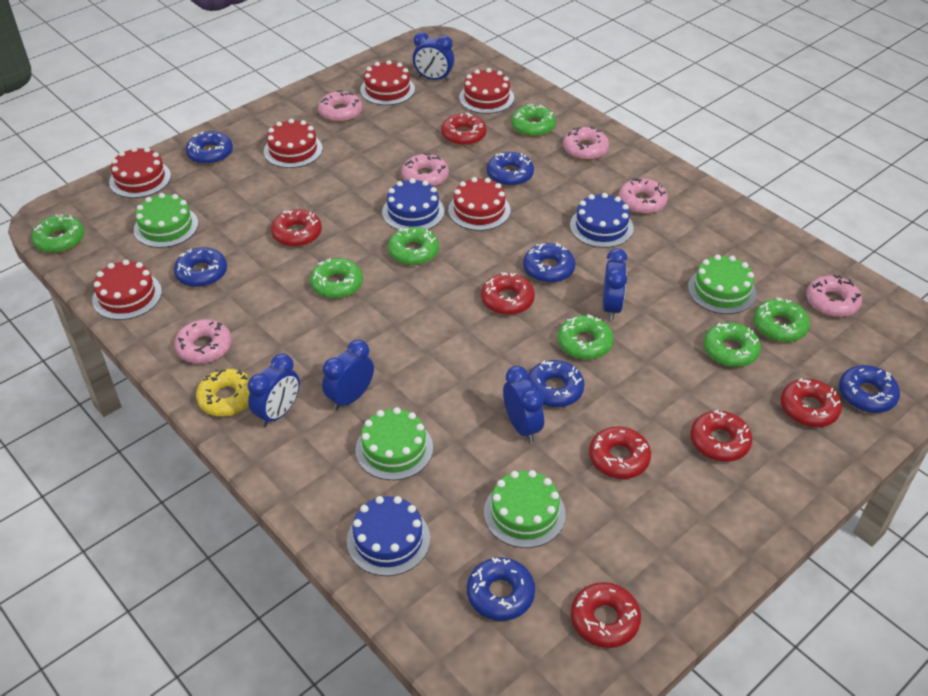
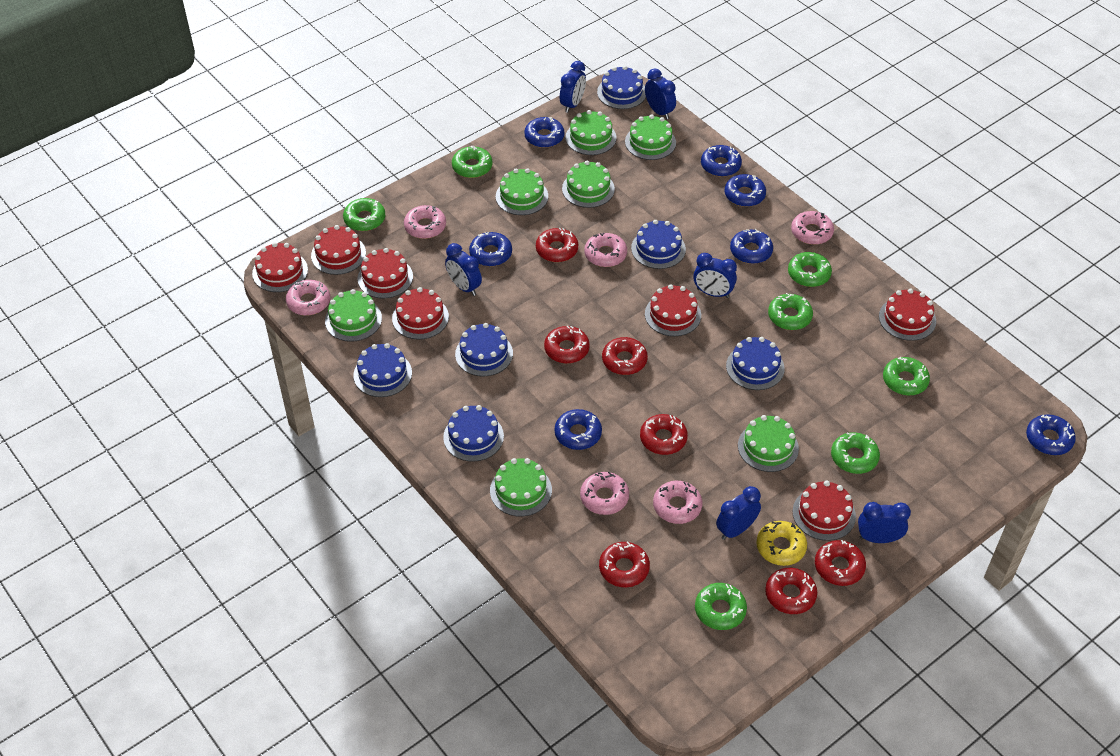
blue cake: 3 -> 6
blue clock: 5 -> 6
green cake: 4 -> 7
red cake: 6 -> 7

